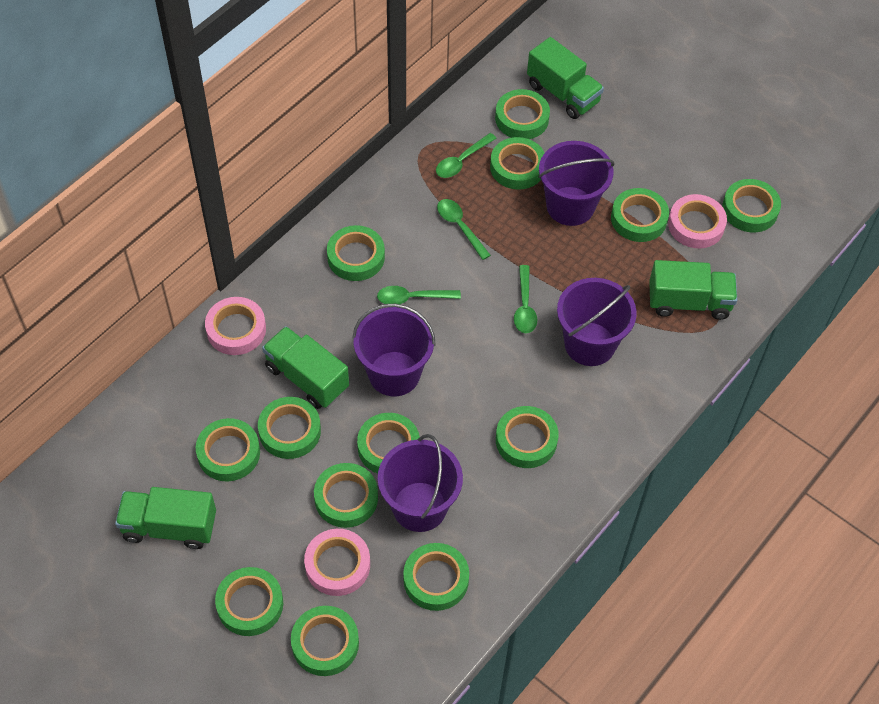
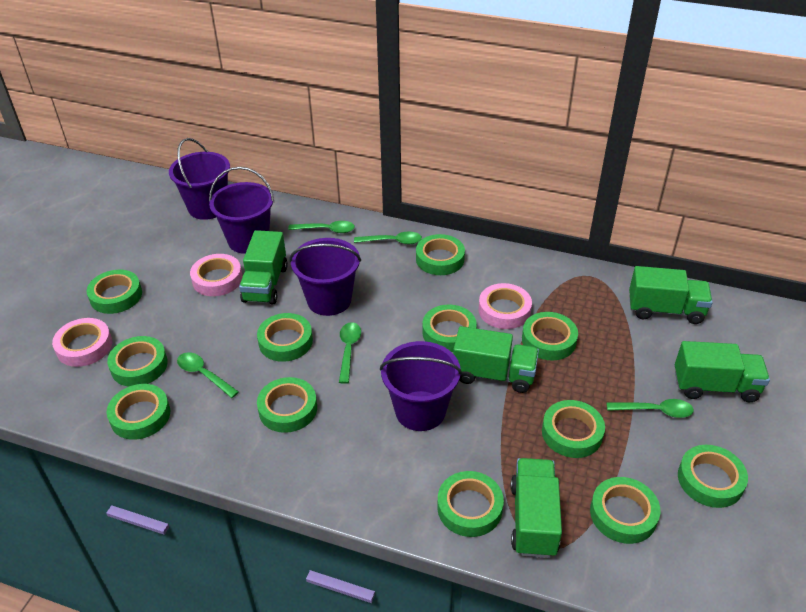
green spoon: 4 -> 5
green tape: 13 -> 12
green truck: 4 -> 5

